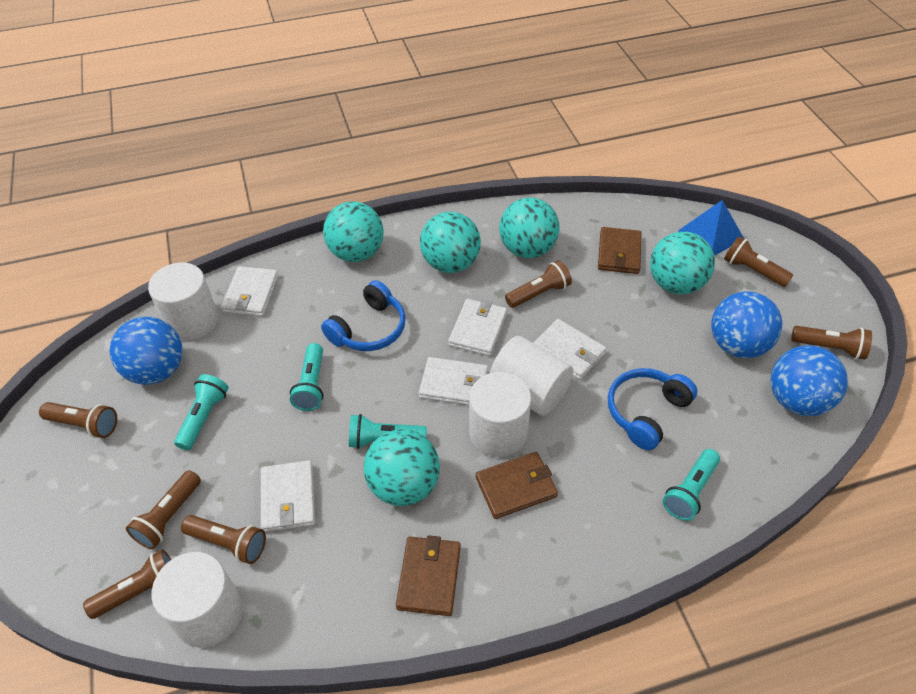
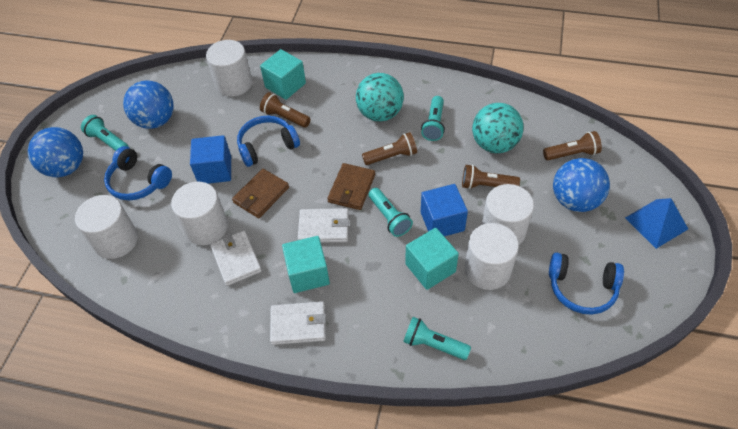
blue cube: 0 -> 2
blue headphones: 2 -> 3
brown flashlight: 7 -> 4
brown wallet: 3 -> 2
turquoise ball: 5 -> 2
turquoise cube: 0 -> 3
white cylinder: 4 -> 5
white wallet: 5 -> 3

